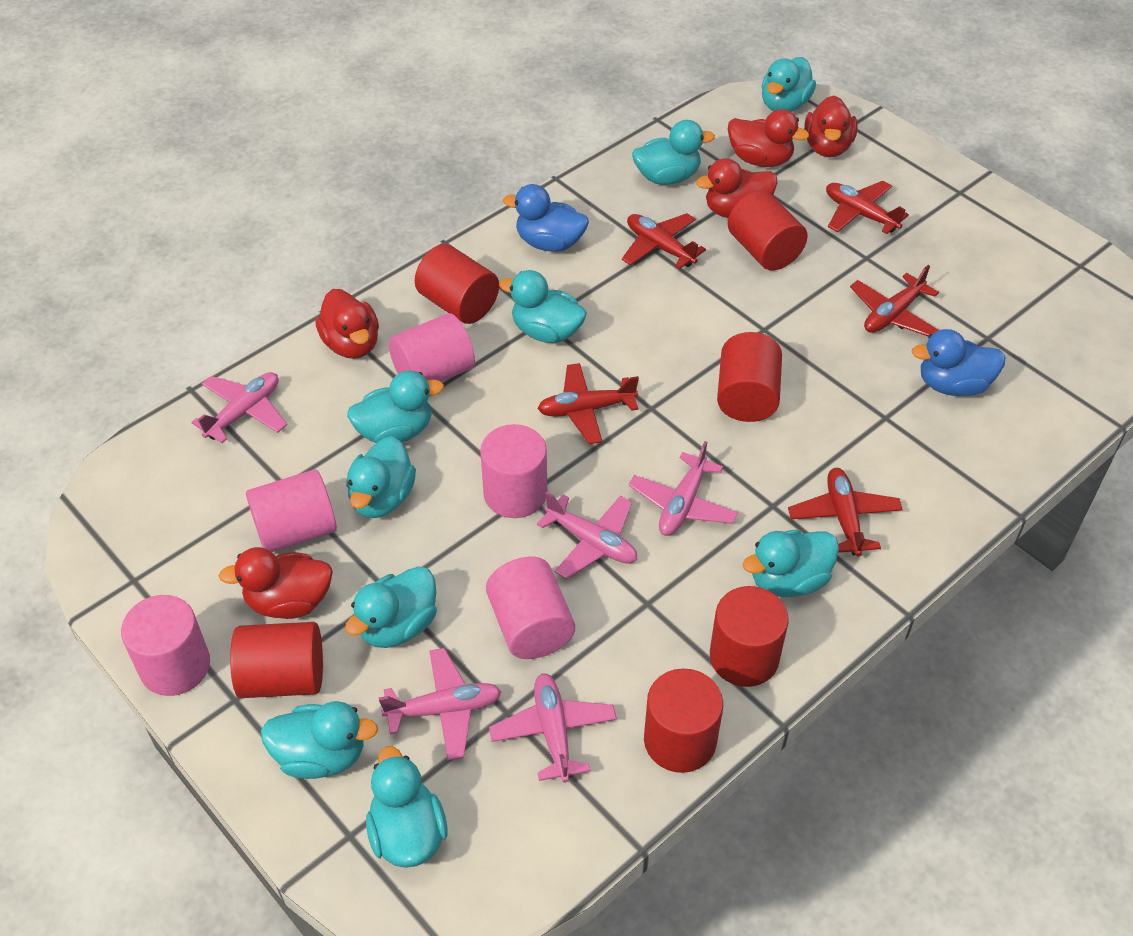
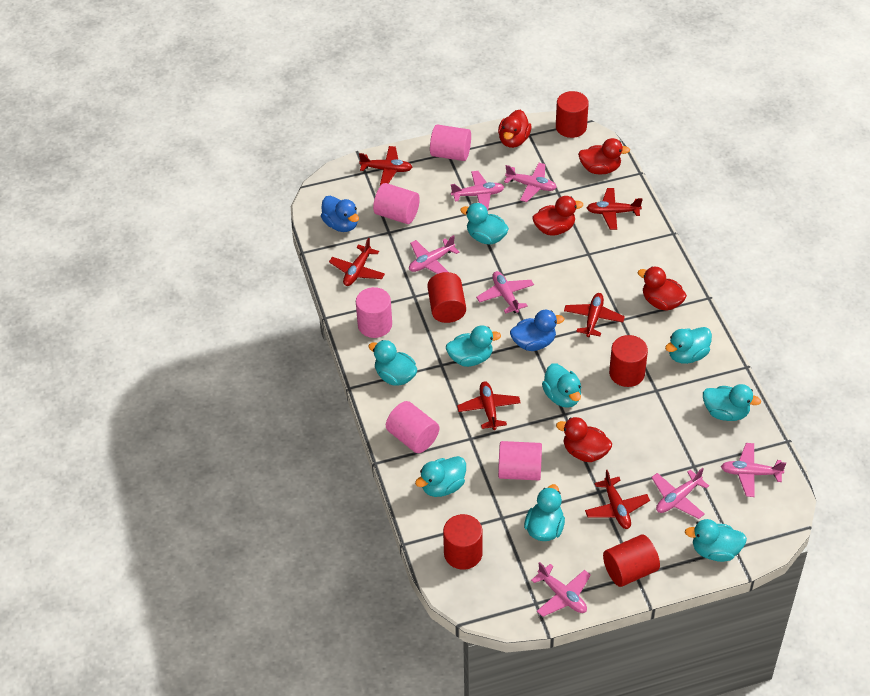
pink plane: 5 -> 7
red cylinder: 6 -> 5
red plane: 5 -> 6

